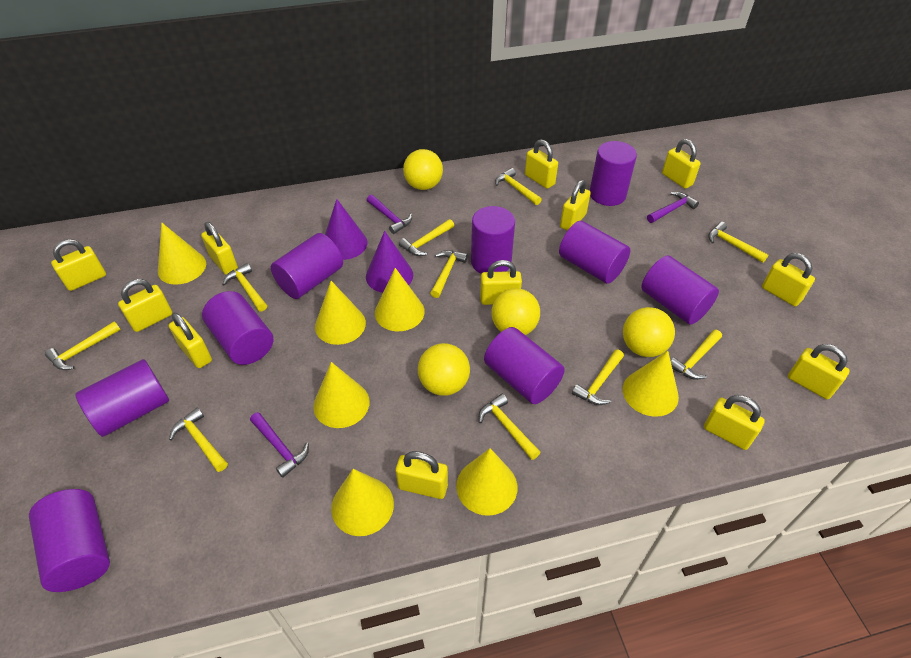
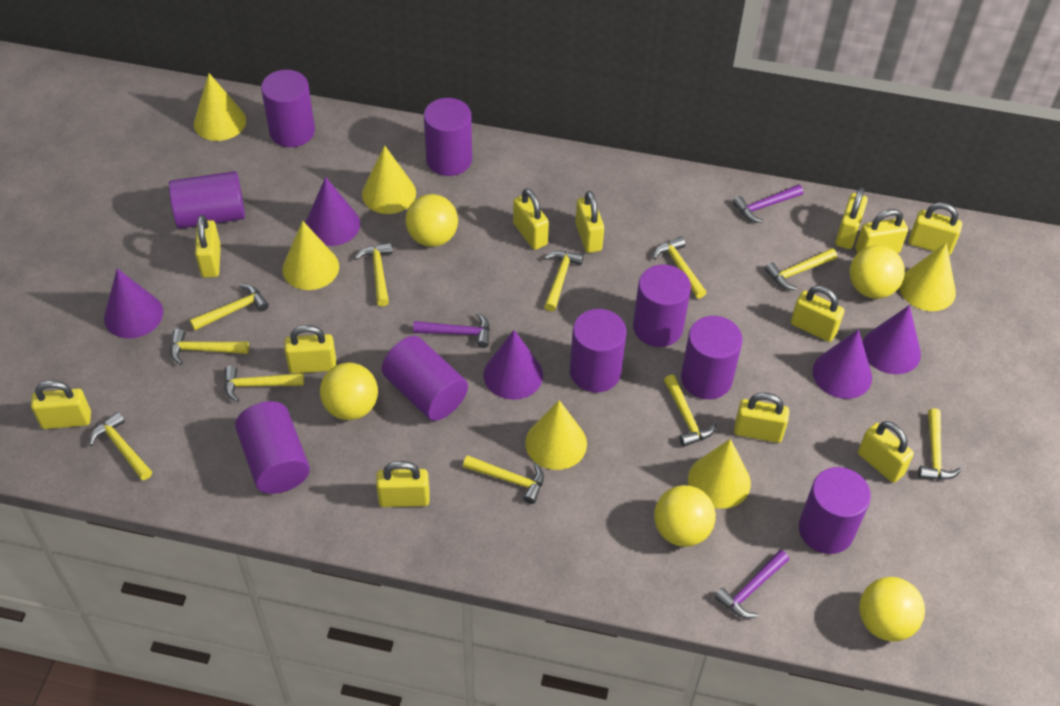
purple cone: 2 -> 5
yellow ball: 4 -> 5
yellow cone: 7 -> 6
yellow hammer: 10 -> 11

